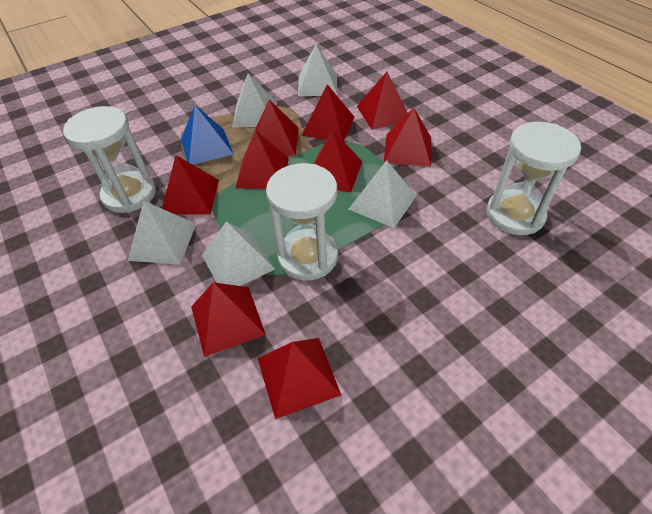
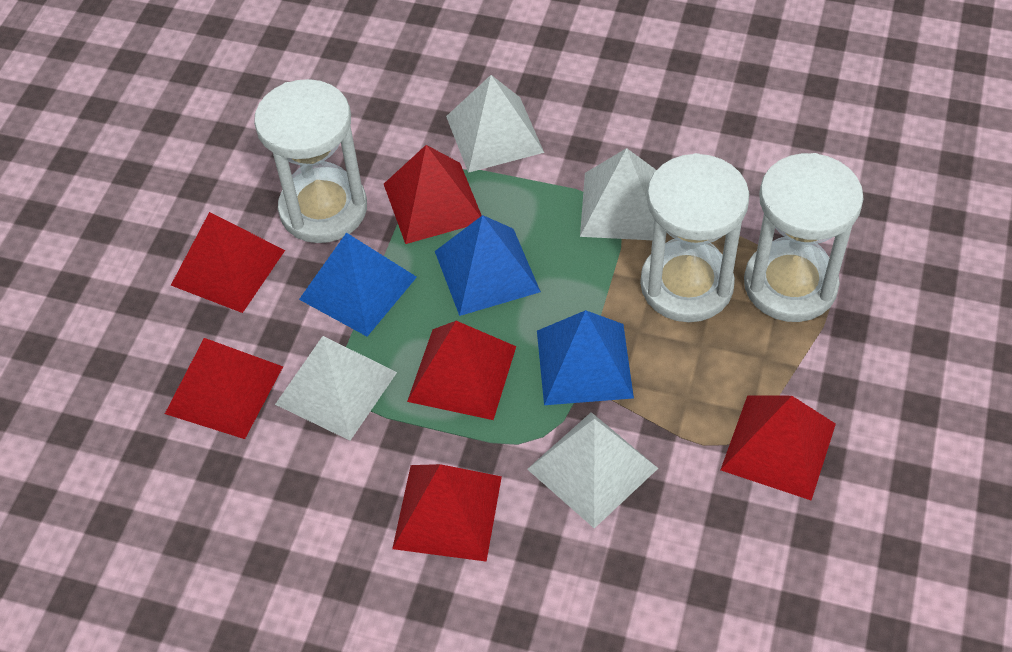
blue pyramid: 1 -> 3
red pyramid: 9 -> 6
white pyramid: 5 -> 4

